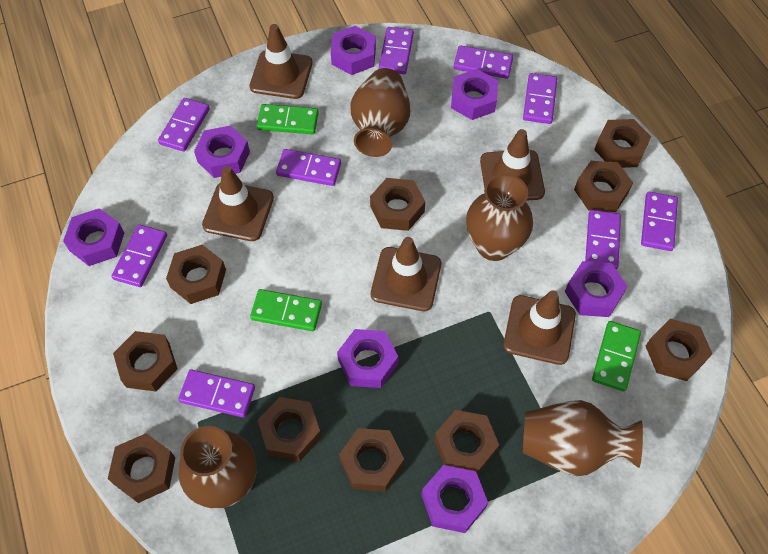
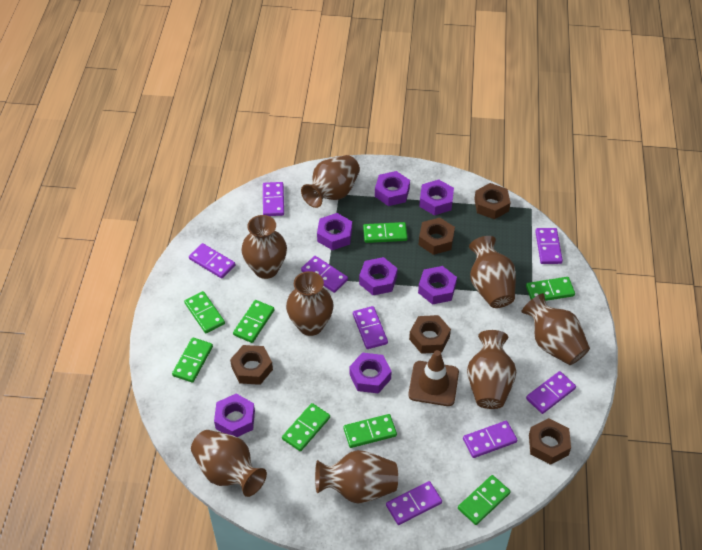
brown nut: 10 -> 5
brown traffic cone: 5 -> 1
brown vase: 4 -> 8
green domino: 3 -> 8
purple domino: 9 -> 8

